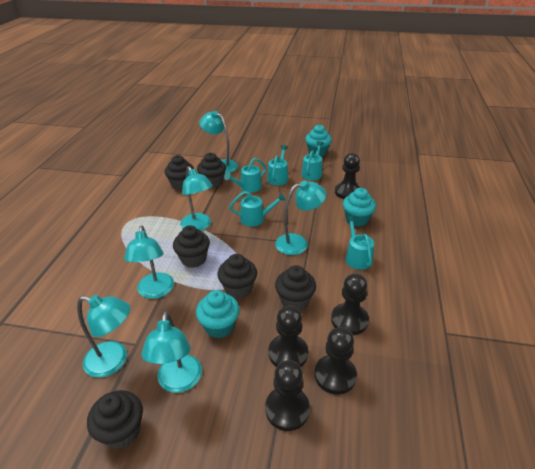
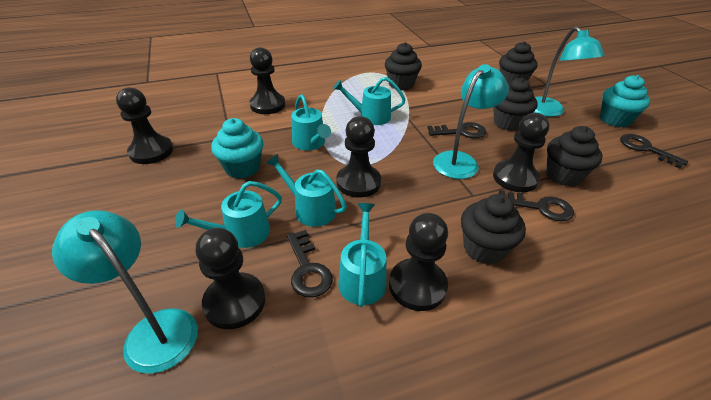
black cupcake: 6 -> 5
black key: 0 -> 4
black pawn: 5 -> 6
turquoise cupcake: 3 -> 2
turquoise lamp: 6 -> 3

